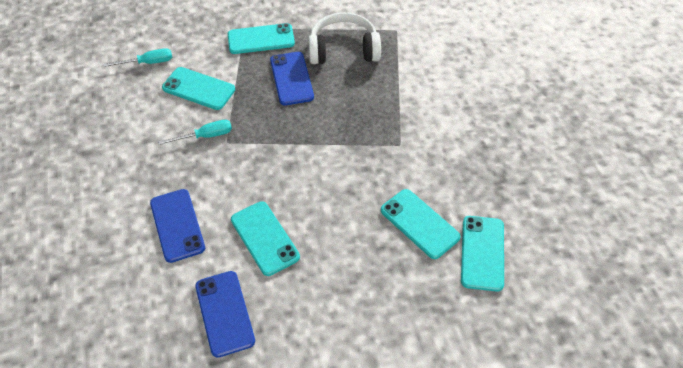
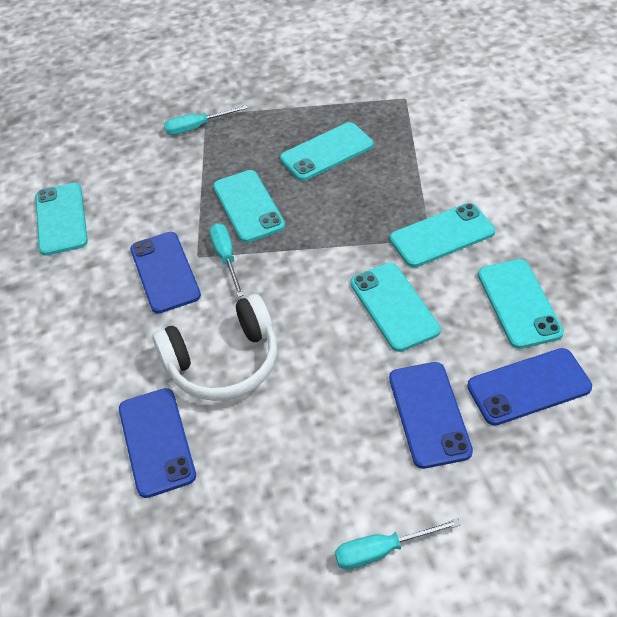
blue phone: 3 -> 4
turquoise phone: 5 -> 6
turquoise screwdriver: 2 -> 3

